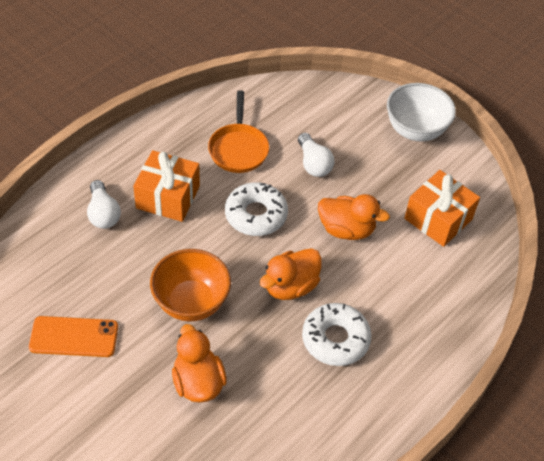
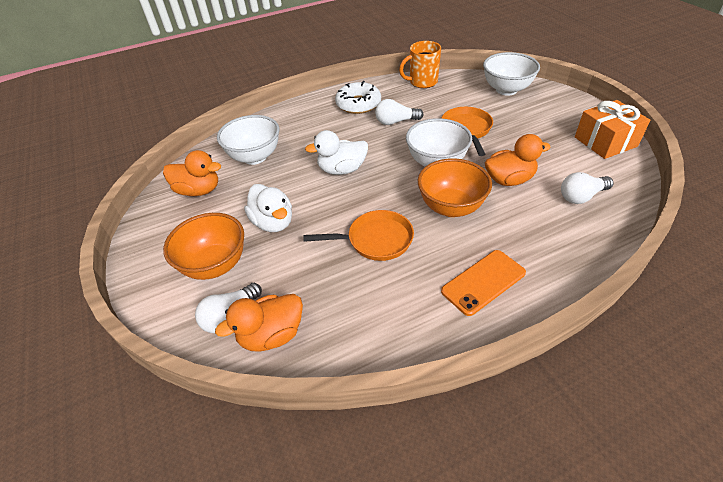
orange bowl: 1 -> 2
orange gift: 2 -> 1
orange mug: 0 -> 1
orange pan: 1 -> 2
white bowl: 1 -> 3
white donut: 2 -> 1
white duck: 0 -> 2
white light bulb: 2 -> 3

